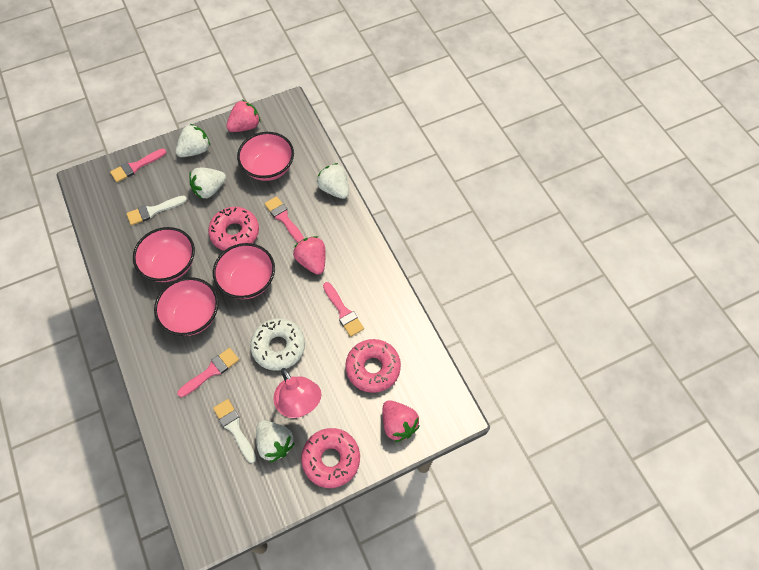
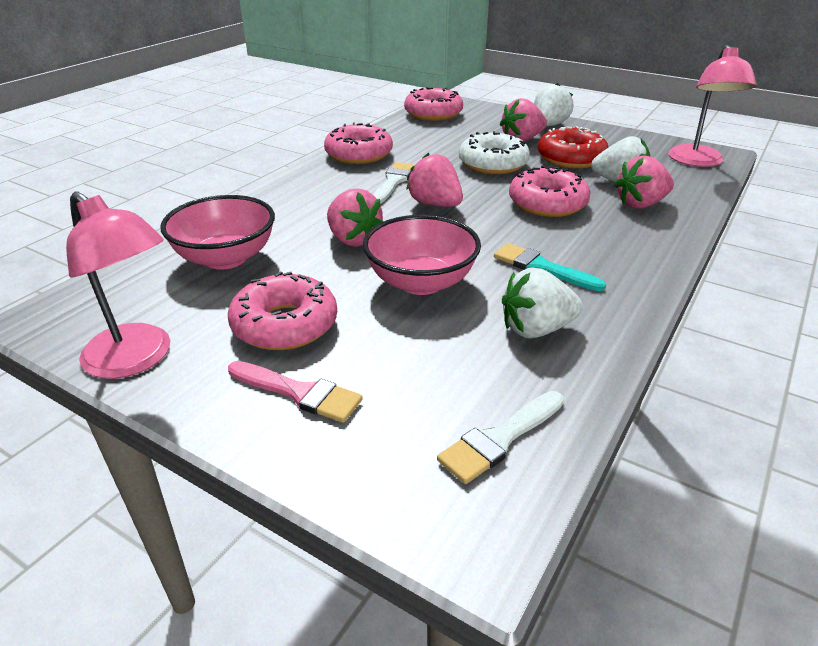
pink bowl: 4 -> 2
pink brush: 4 -> 1
pink donut: 3 -> 4
pink lamp: 1 -> 2
pink strawberry: 3 -> 4
red donut: 0 -> 1
turquoise brush: 0 -> 1
white strawberry: 4 -> 3

